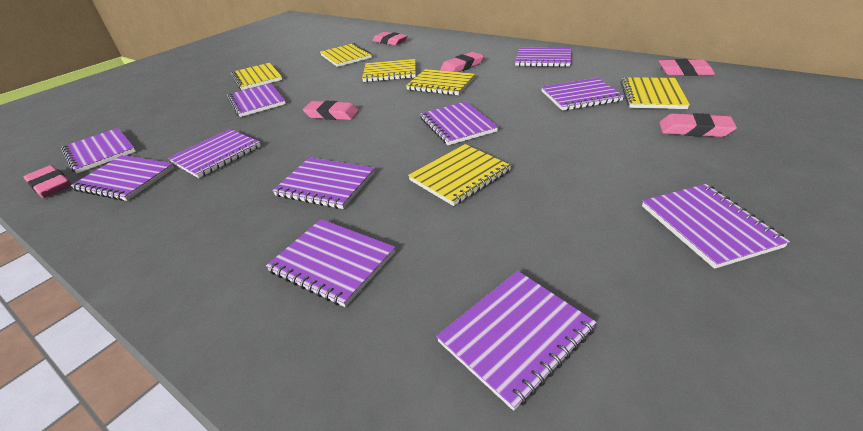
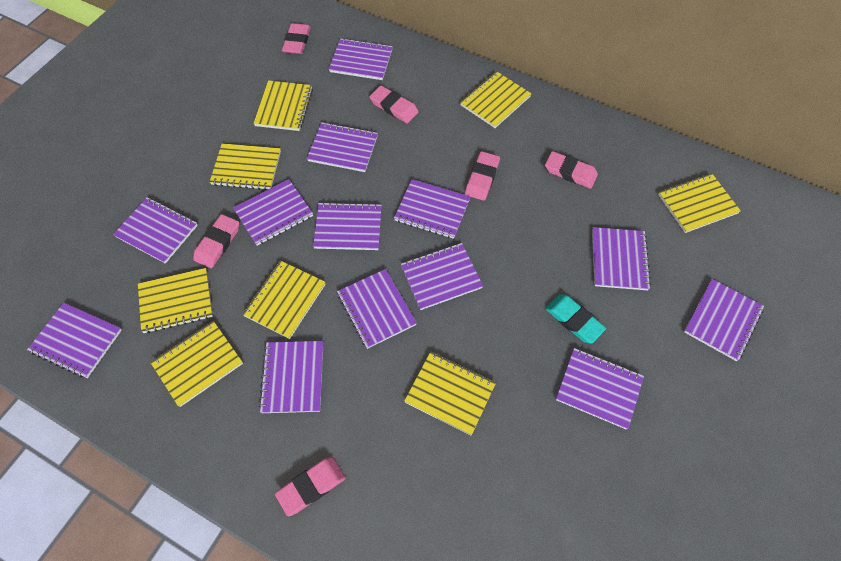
purple notebook: 11 -> 13
turquoise eraser: 0 -> 1
yellow notebook: 6 -> 8

